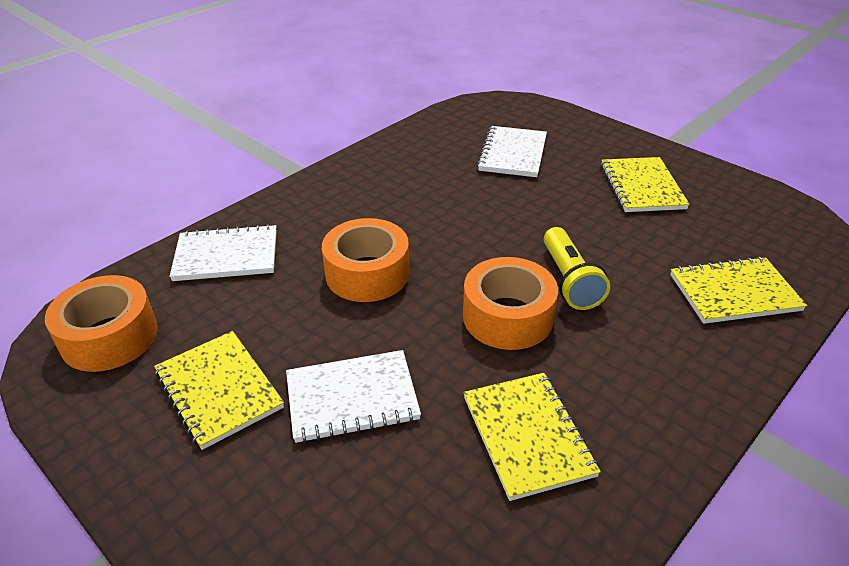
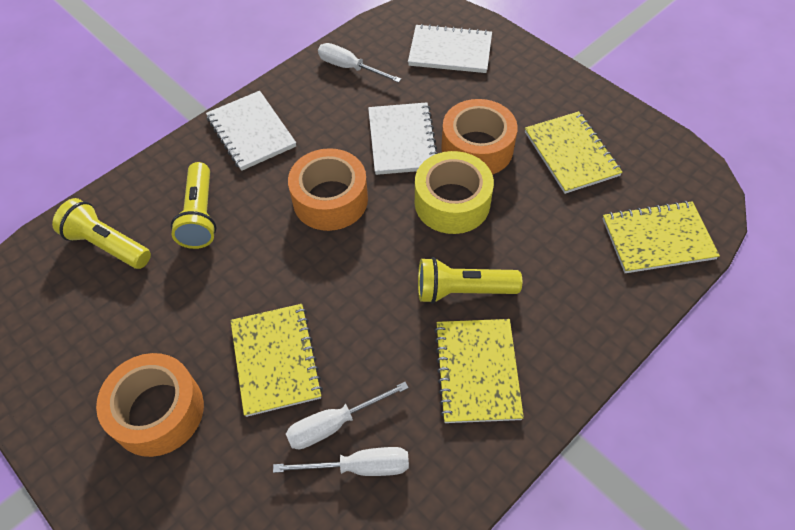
white screwdriver: 0 -> 3
yellow flashlight: 1 -> 3
yellow tape: 0 -> 1

